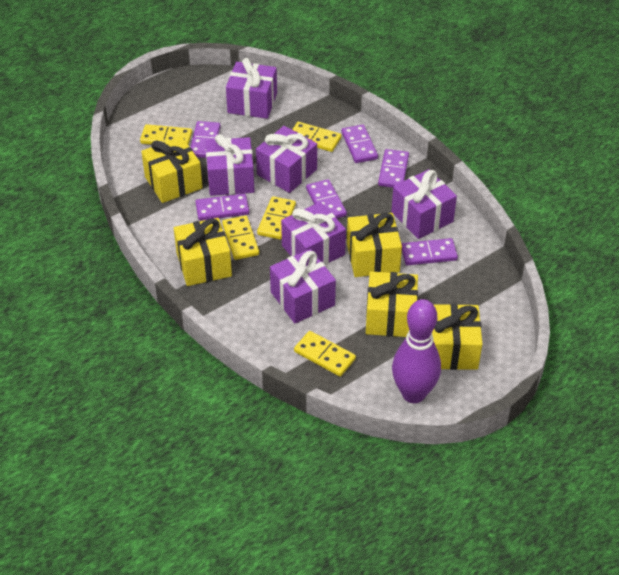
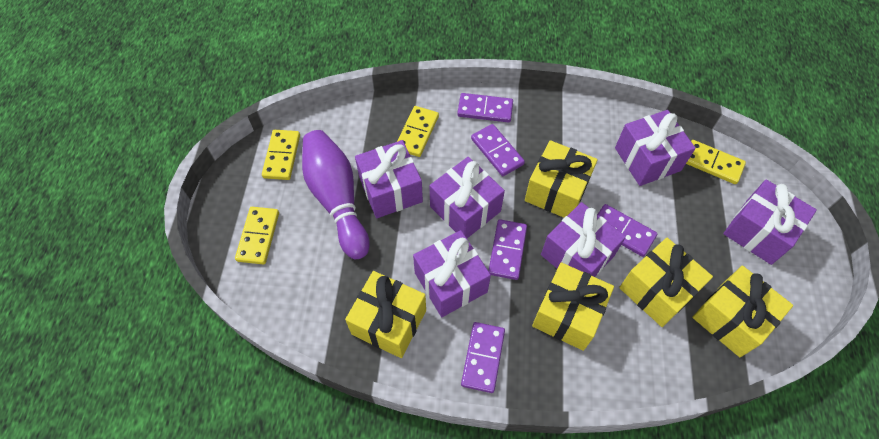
purple domino: 6 -> 5
yellow domino: 5 -> 4

